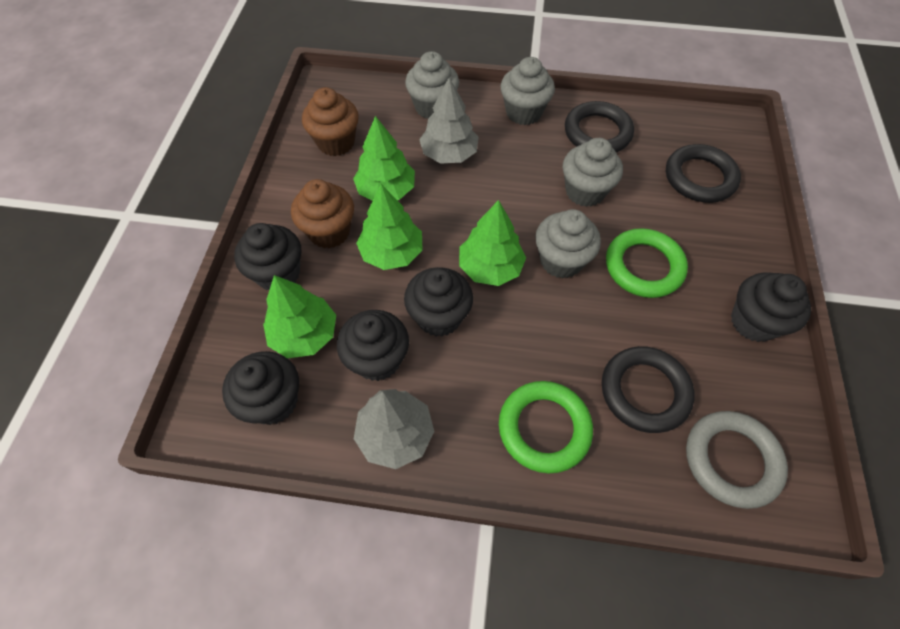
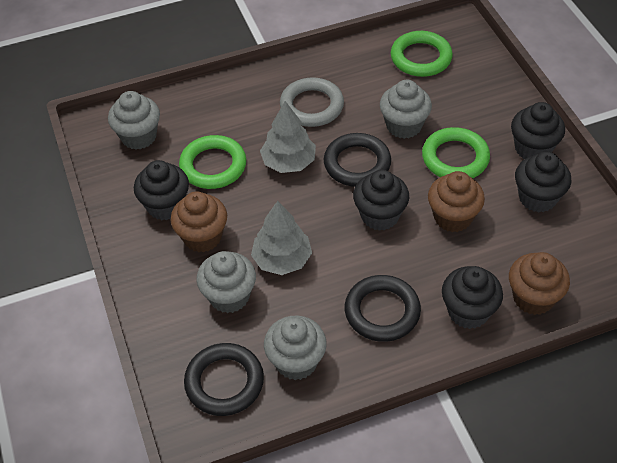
brown cupcake: 2 -> 3
green ring: 2 -> 3
green tree: 4 -> 0

